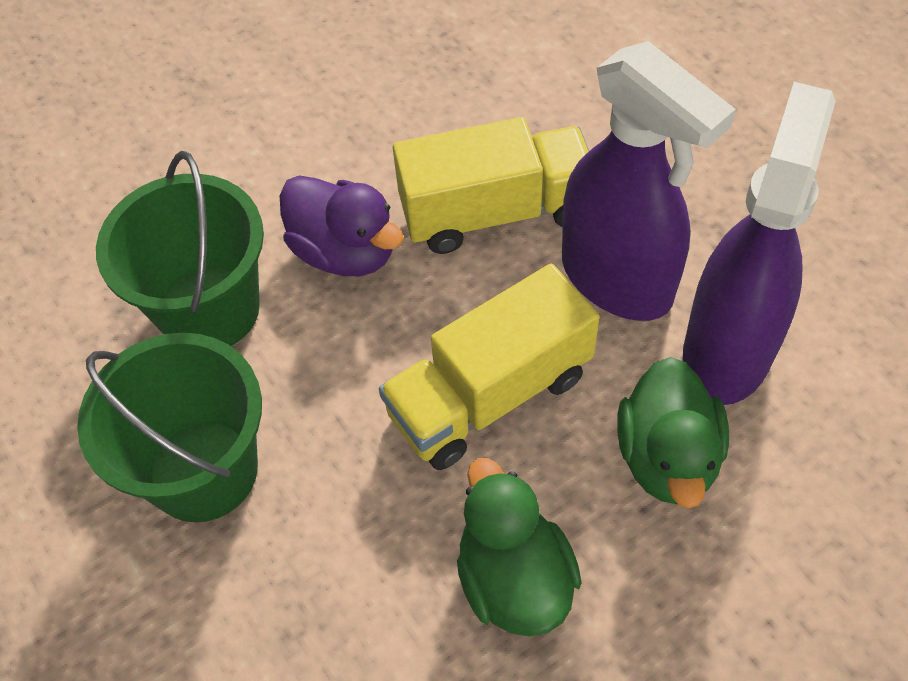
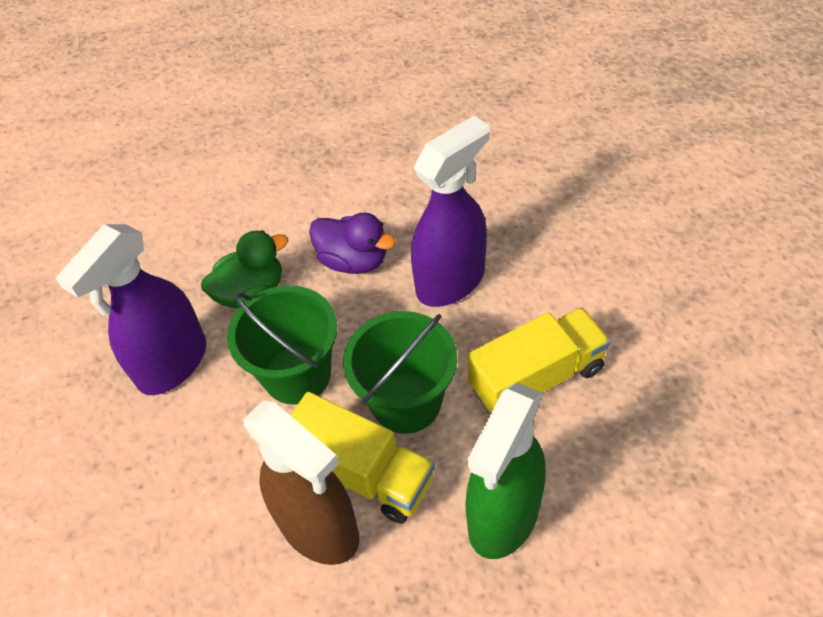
brown spray bottle: 0 -> 1
green duck: 2 -> 1
green spray bottle: 0 -> 1

